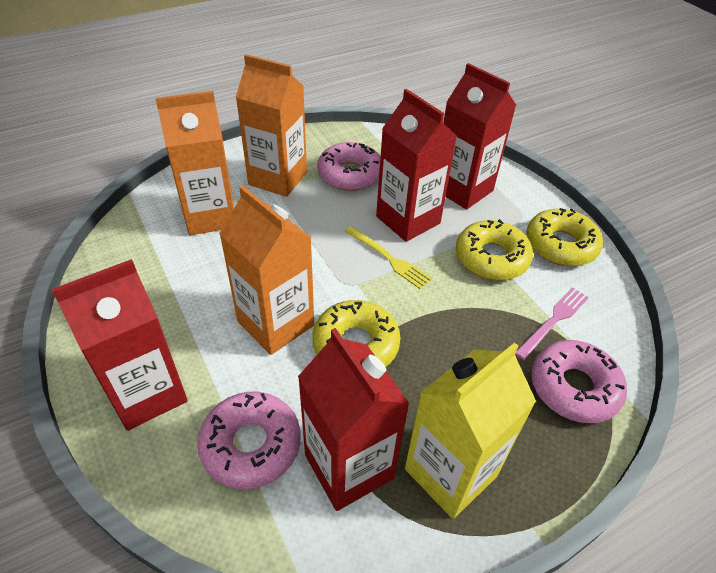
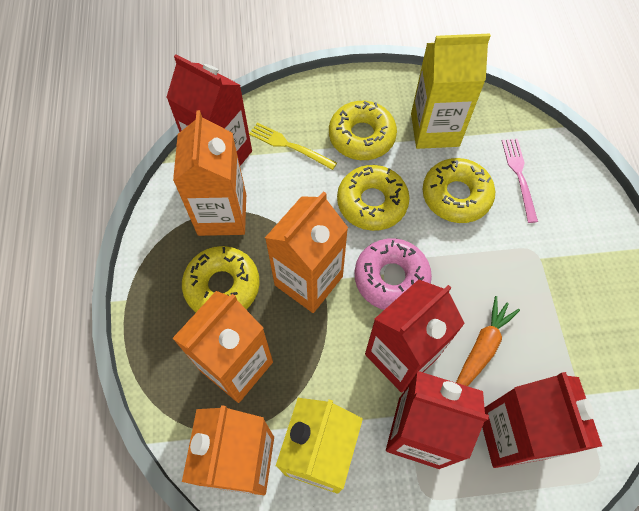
orange carrot: 0 -> 1
orange carton: 3 -> 4
pink donut: 3 -> 1
yellow carton: 1 -> 2
yellow donut: 3 -> 4

